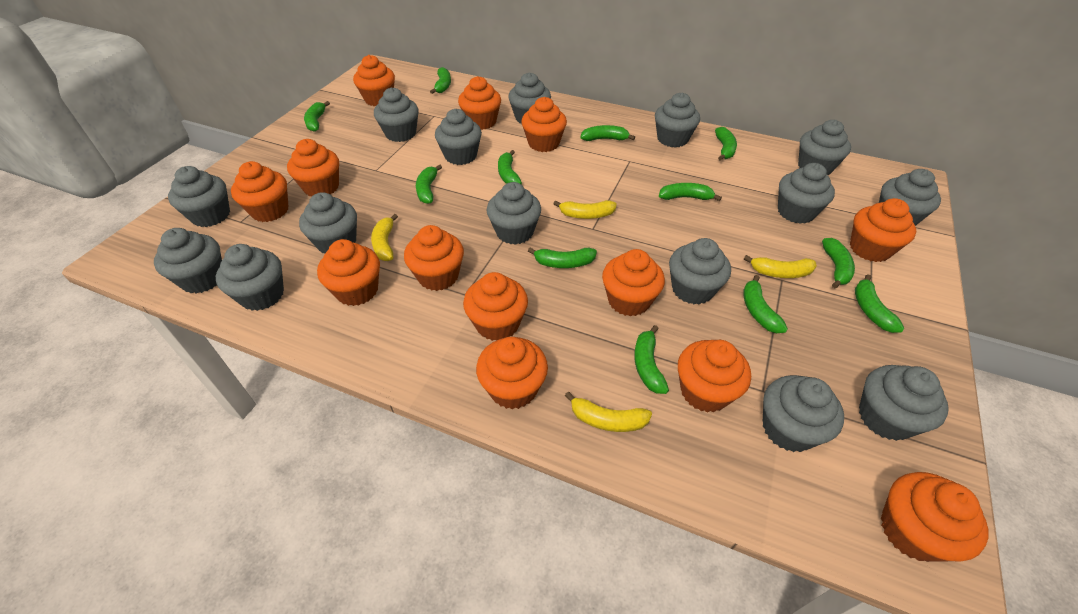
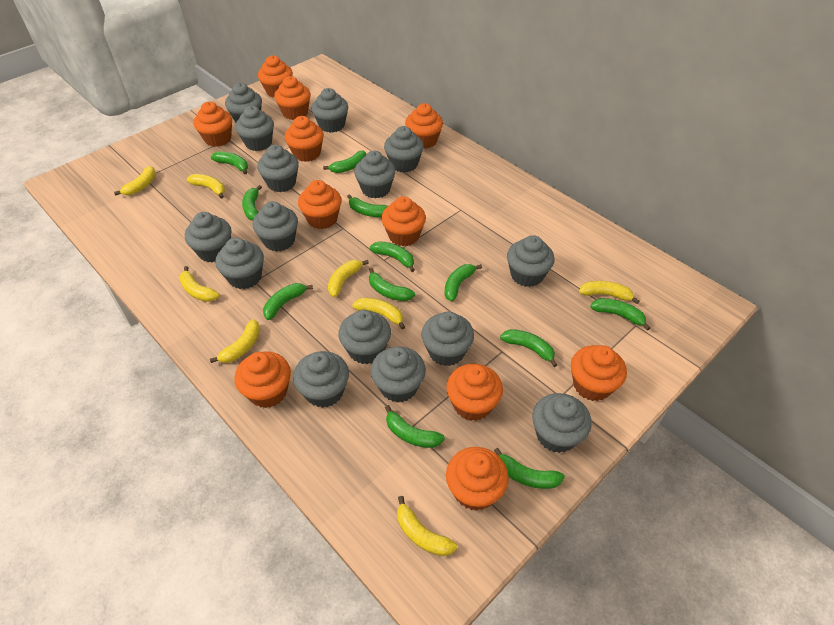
orange cupcake: 13 -> 11
yellow banana: 4 -> 8

